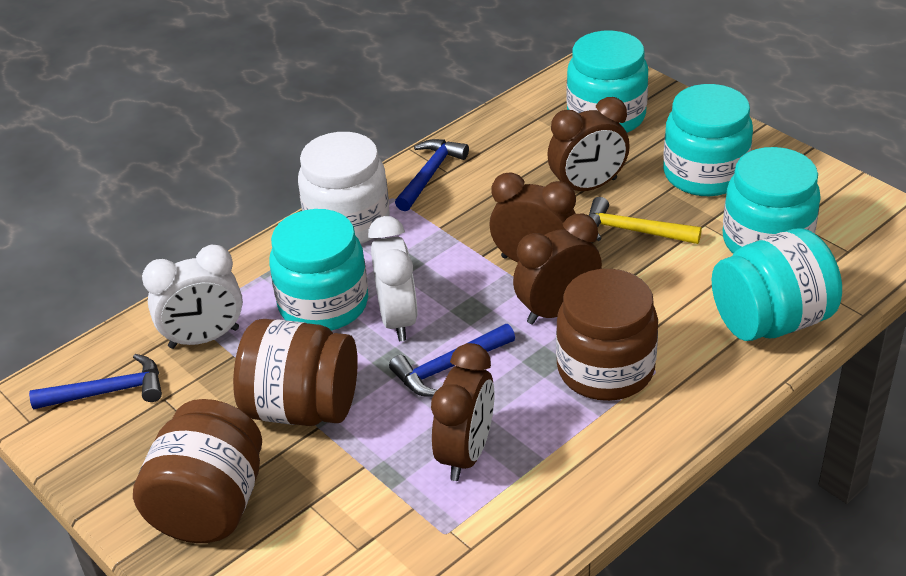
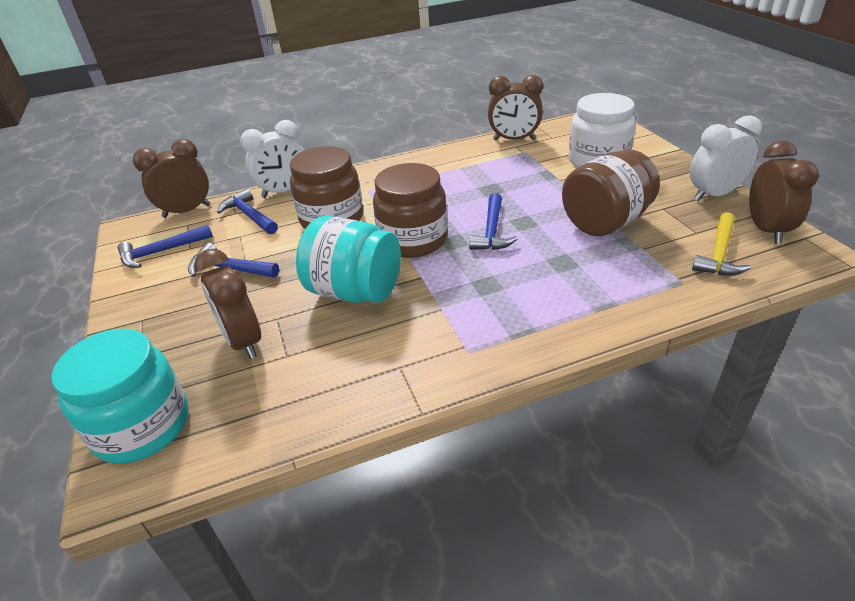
blue hammer: 3 -> 4
turquoise jar: 5 -> 2

